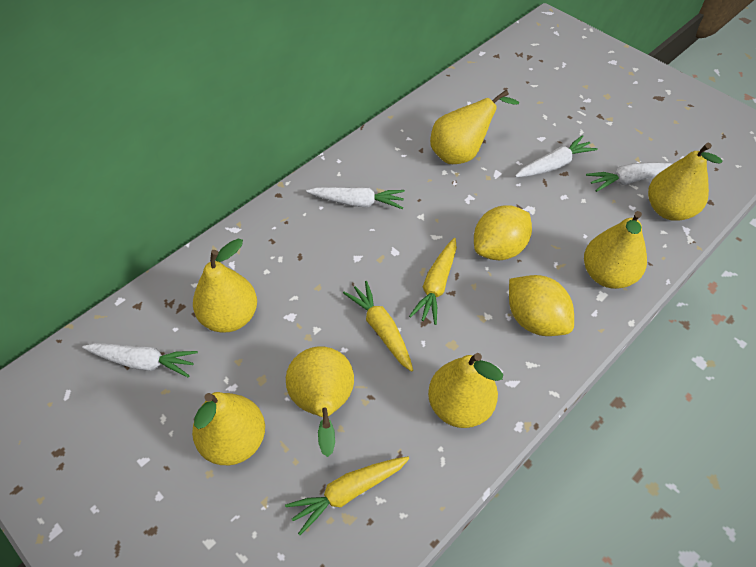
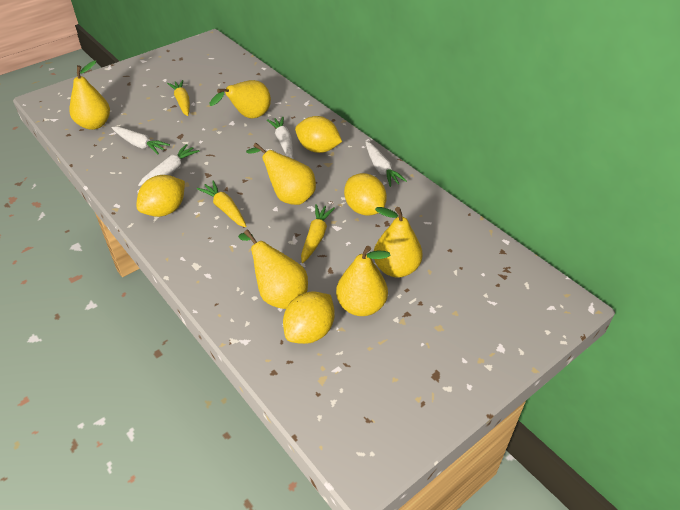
yellow lemon: 2 -> 4
yellow pear: 7 -> 6

